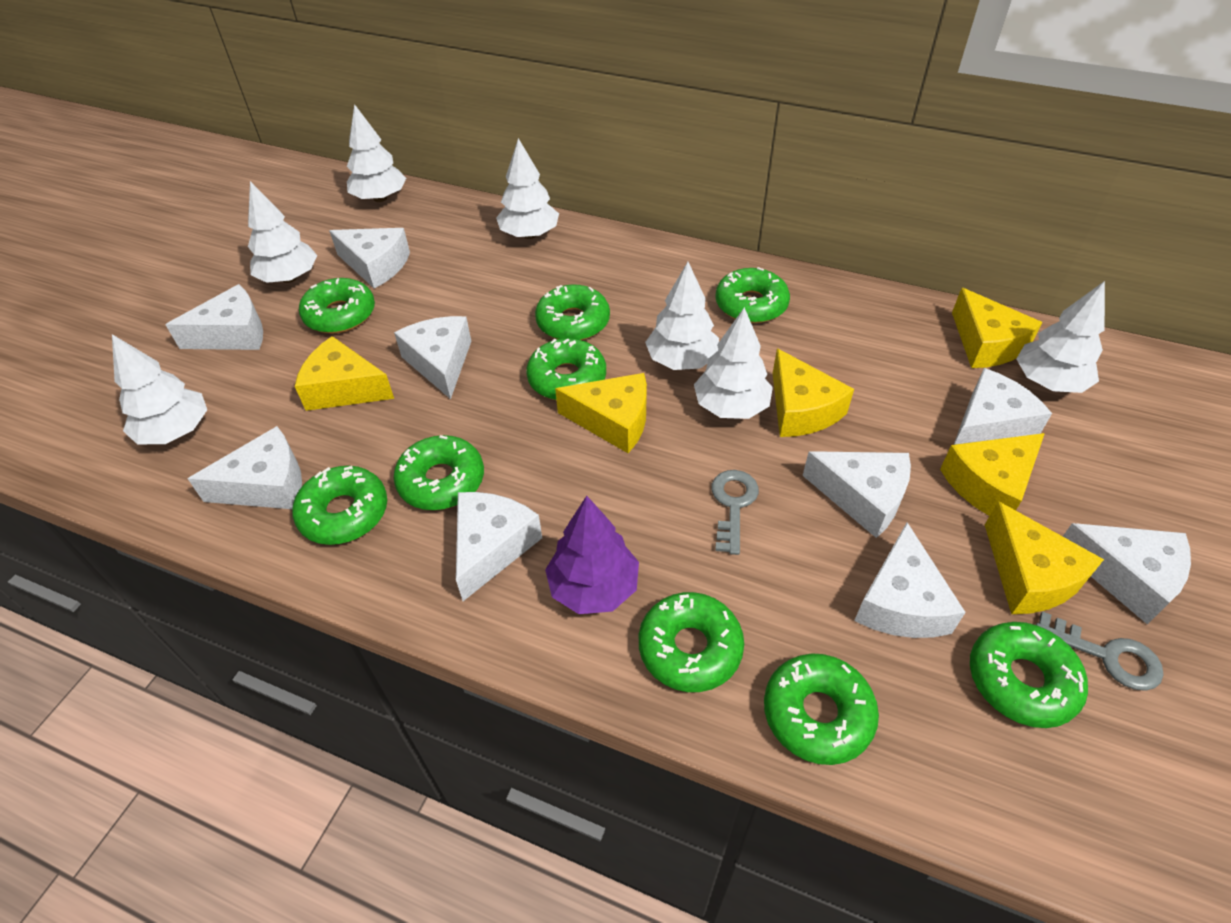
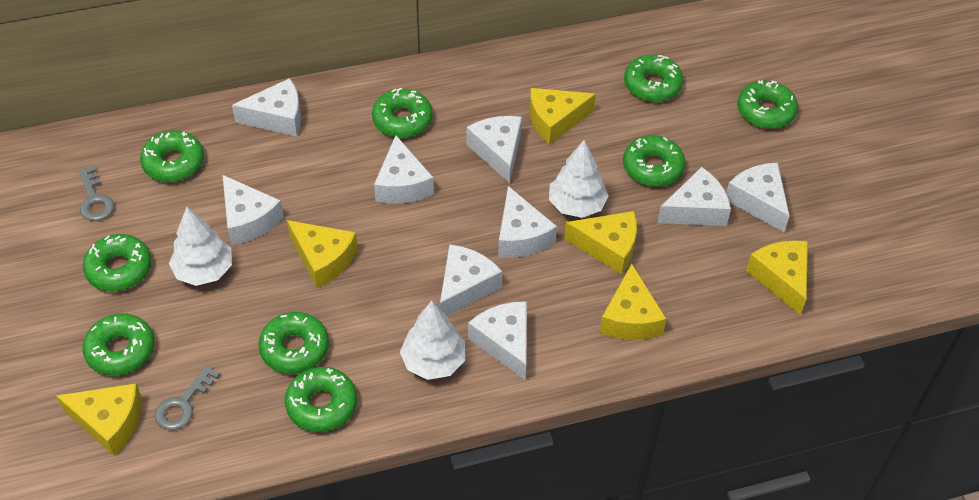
purple tree: 1 -> 0
white tree: 7 -> 3

